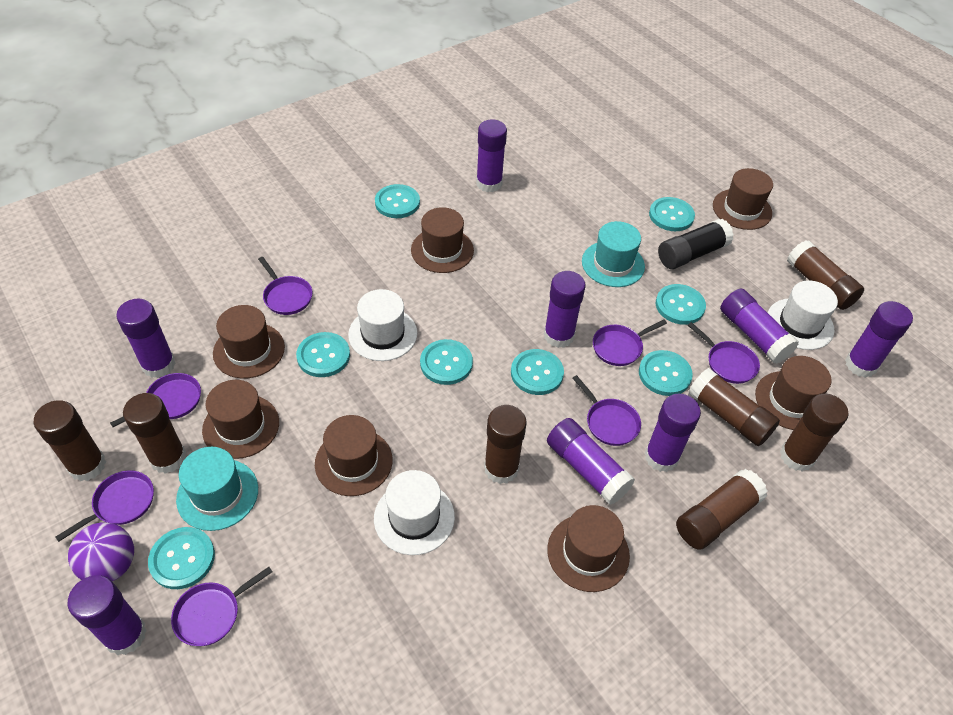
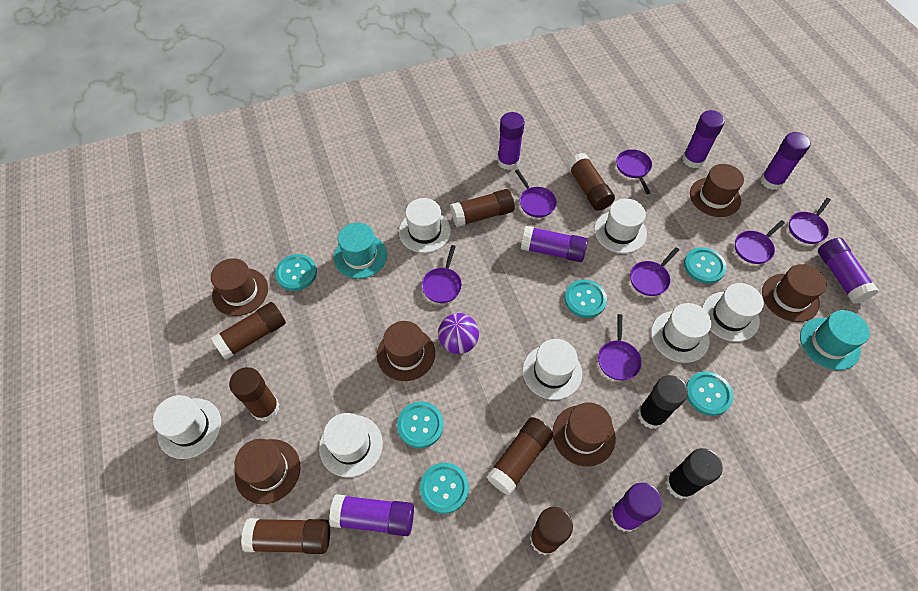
black glue stick: 1 -> 2
brown hat: 7 -> 6
purple glue stick: 8 -> 7
turquoise button: 8 -> 6
white hat: 3 -> 7

